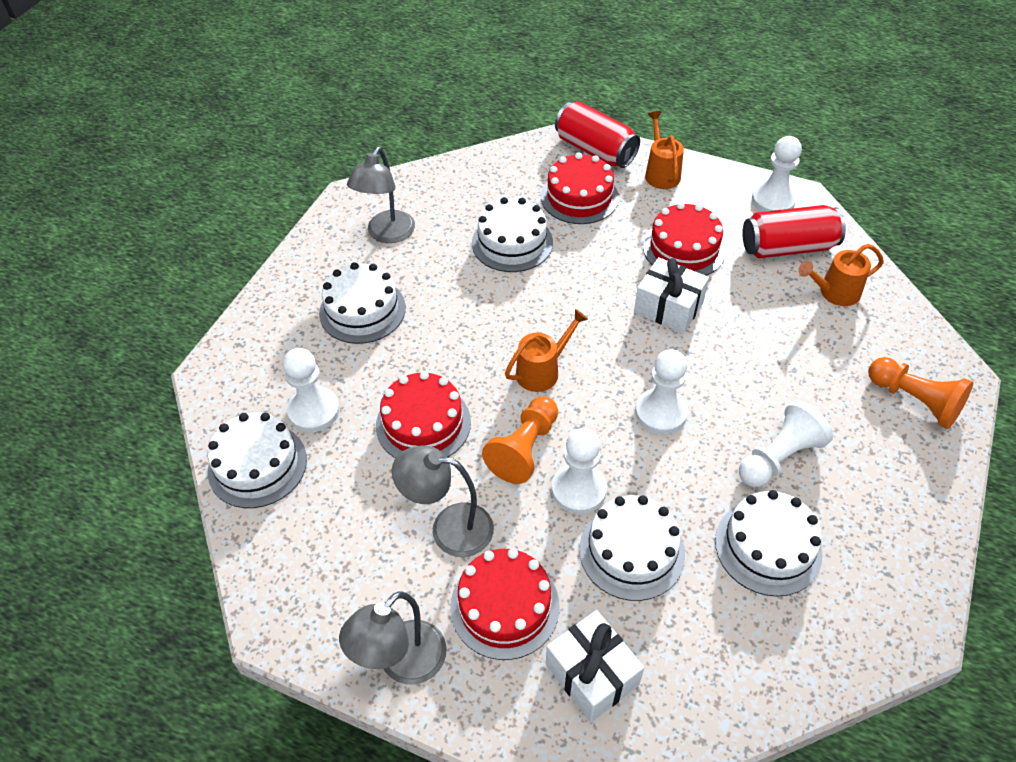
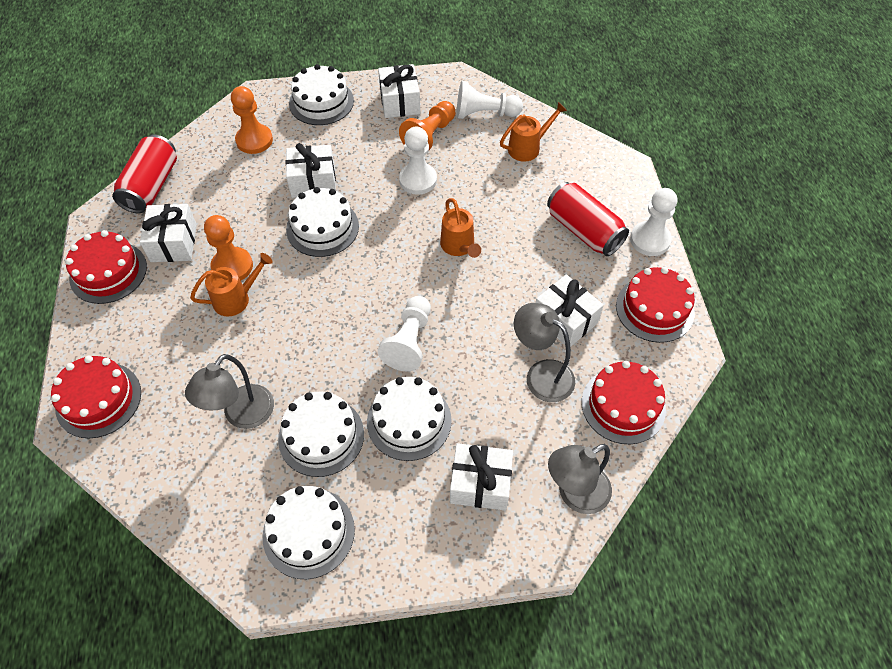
orange pawn: 2 -> 3
white gift: 2 -> 5
white pawn: 5 -> 4

